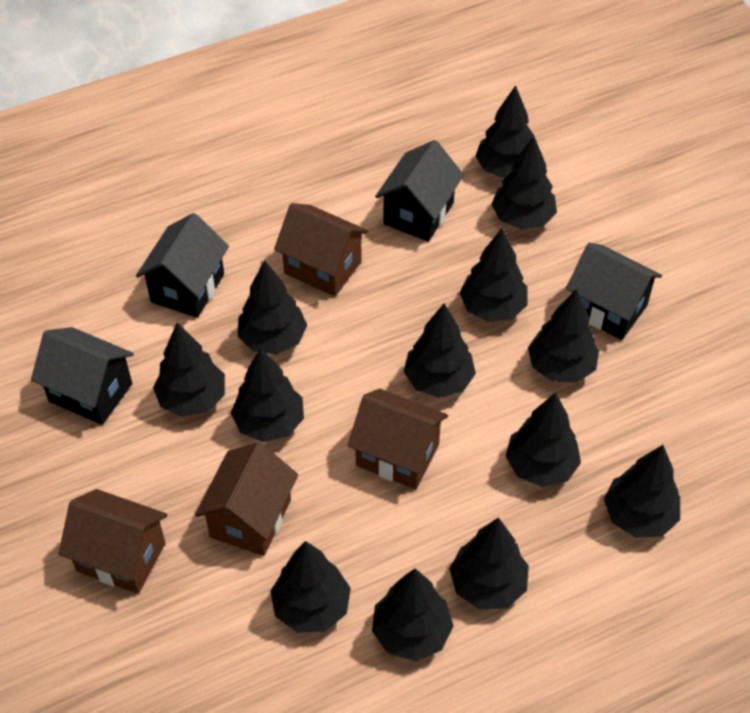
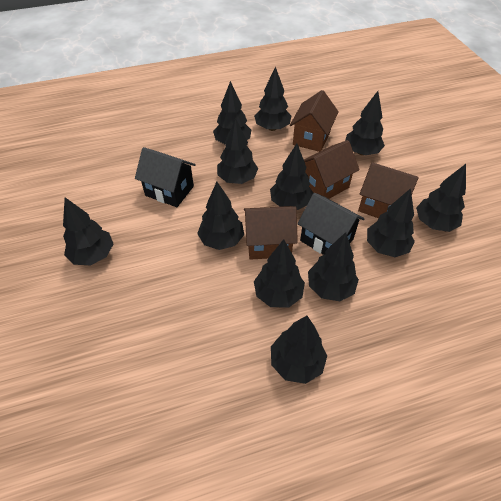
black house: 4 -> 2
black tree: 13 -> 12

